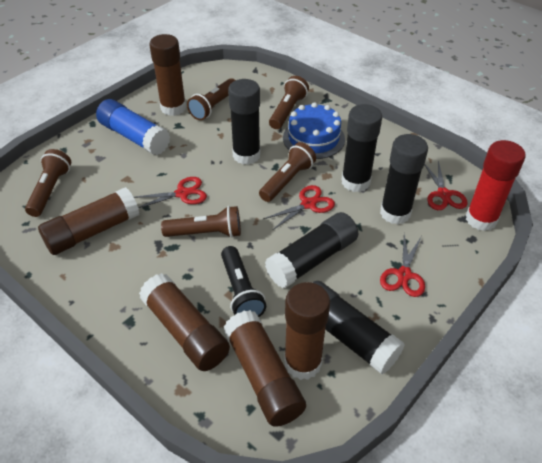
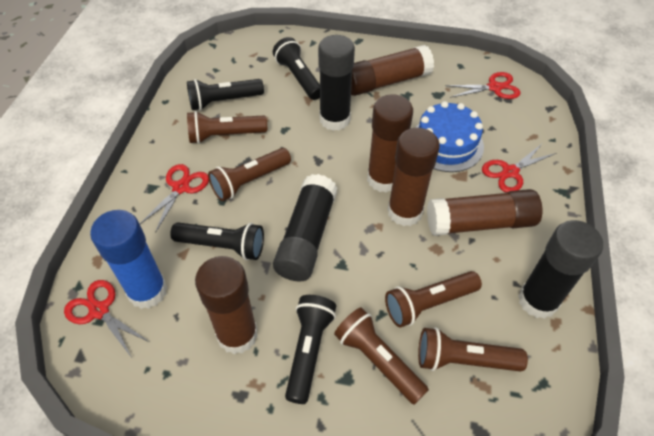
black flashlight: 1 -> 4
black glue stick: 5 -> 3
red glue stick: 1 -> 0

